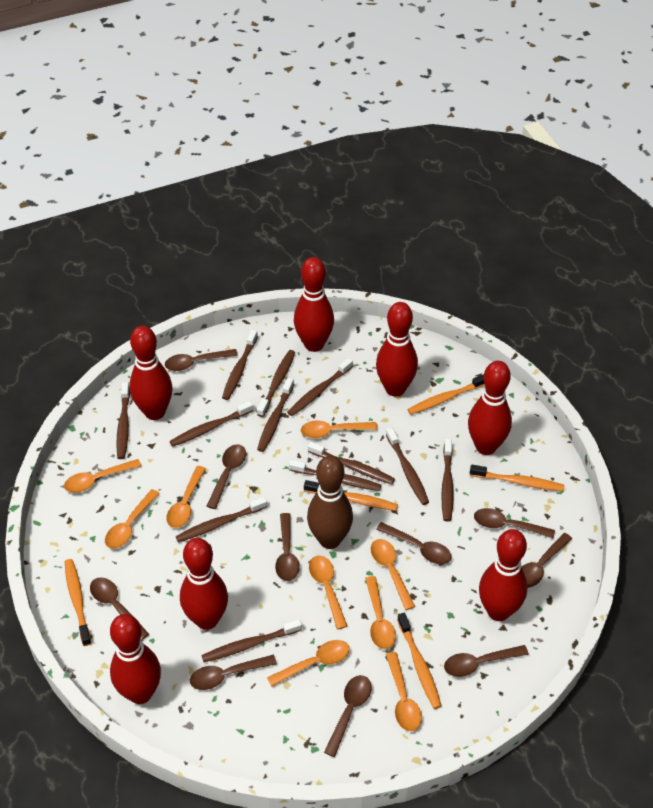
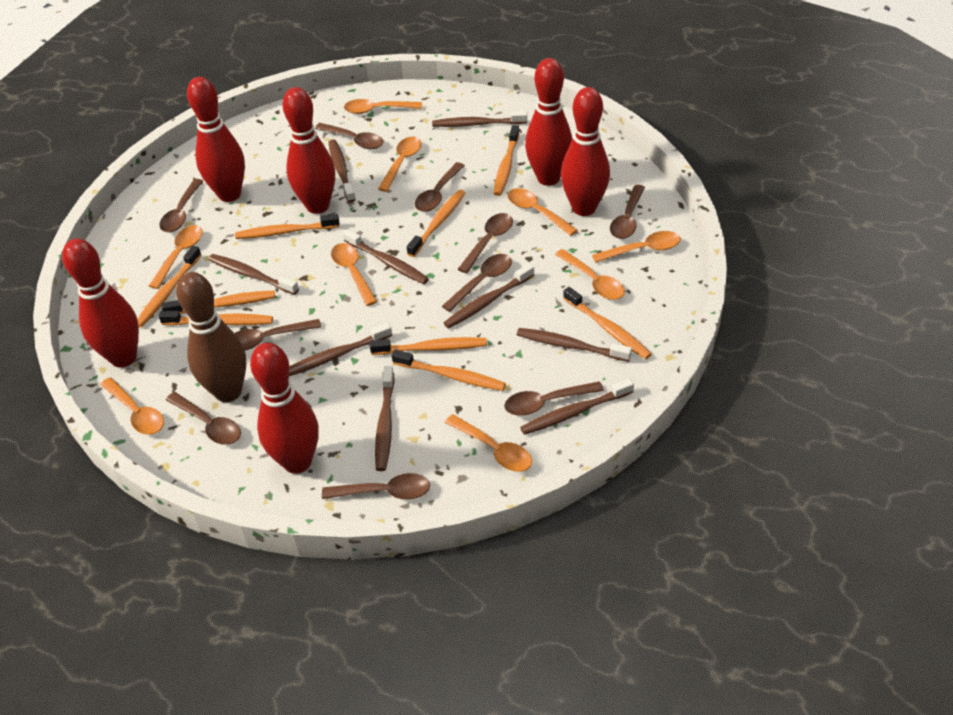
brown toothbrush: 12 -> 9
orange toothbrush: 5 -> 9
red bowling pin: 7 -> 6

